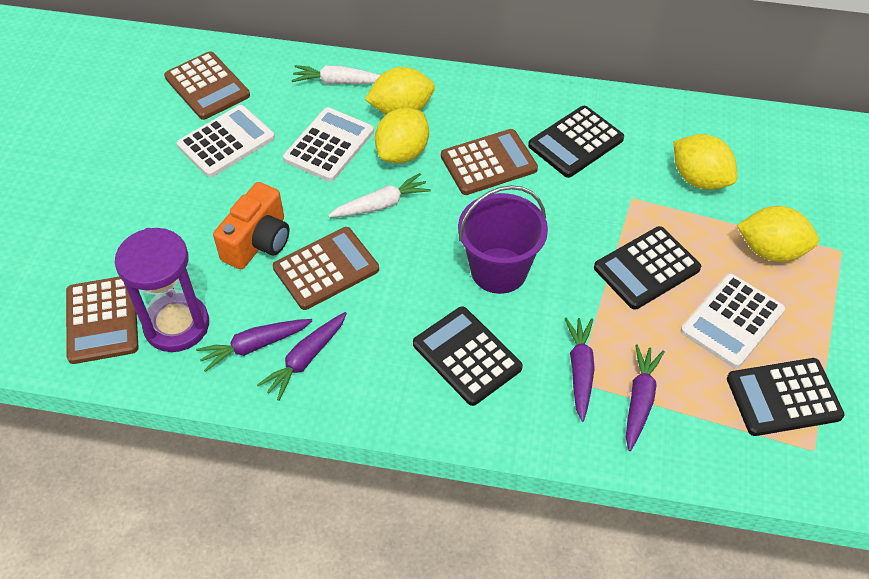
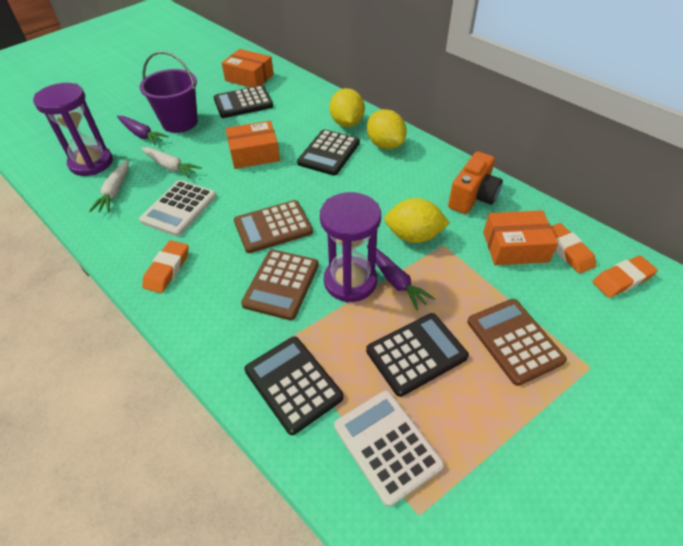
brown calculator: 4 -> 3
orange box: 0 -> 3
orange eraser: 0 -> 3
purple carrot: 4 -> 2
purple hourglass: 1 -> 2
white calculator: 3 -> 2
yellow lemon: 4 -> 3

